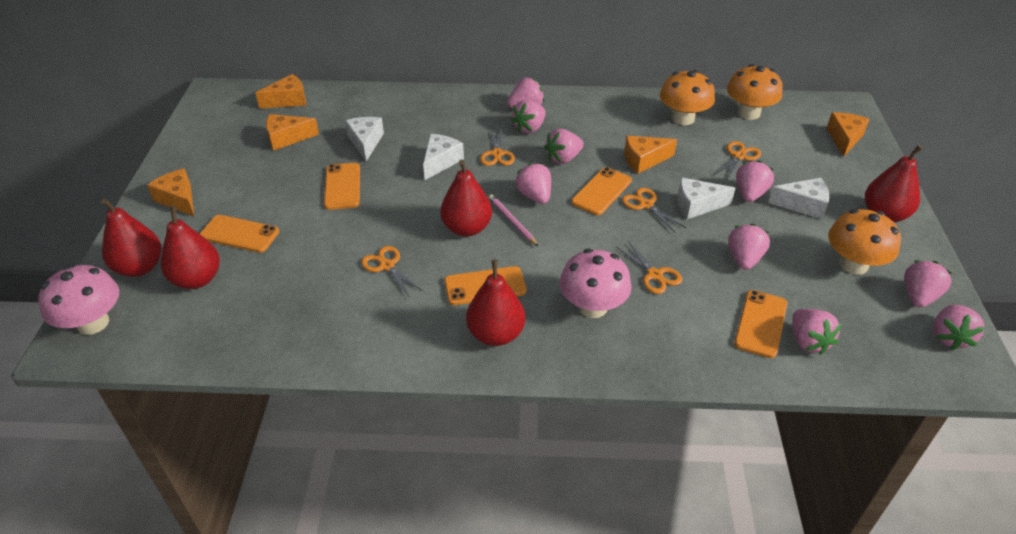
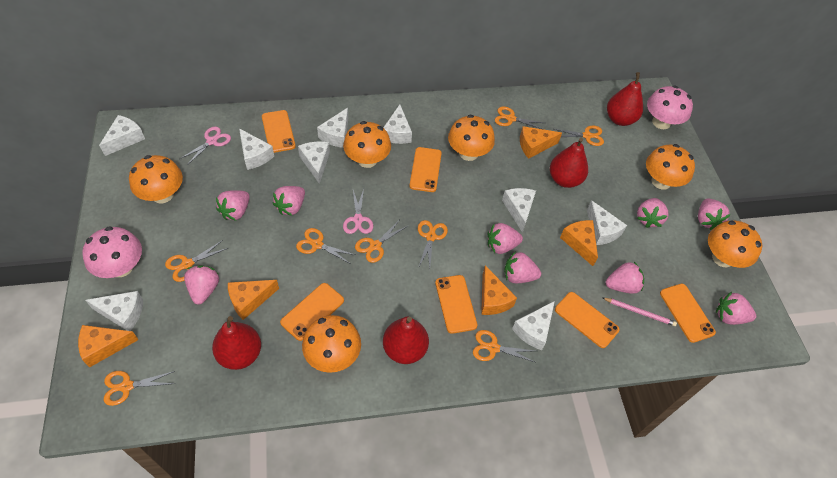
orange mushroom: 3 -> 6
orange phone: 5 -> 6
orange scissors: 5 -> 8
pink scissors: 0 -> 2
red pear: 5 -> 4
white cheese: 4 -> 9

